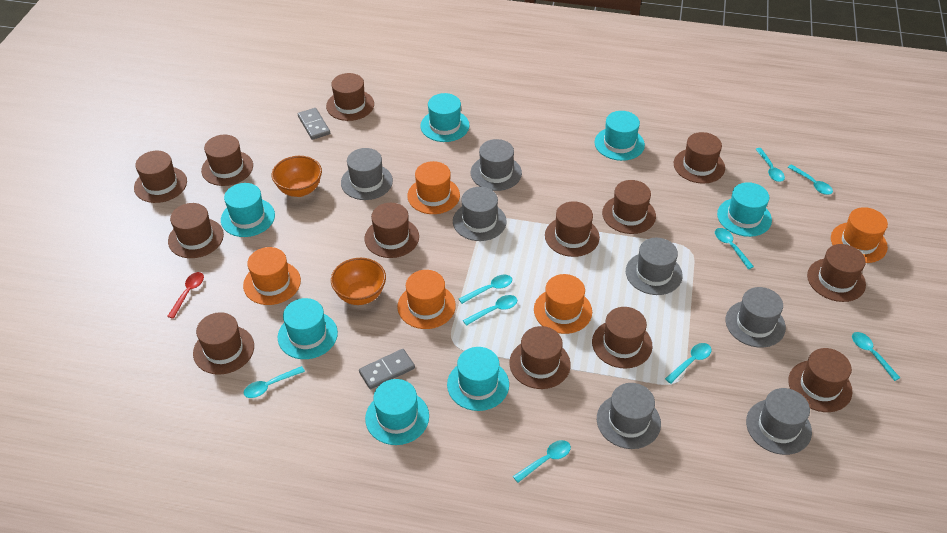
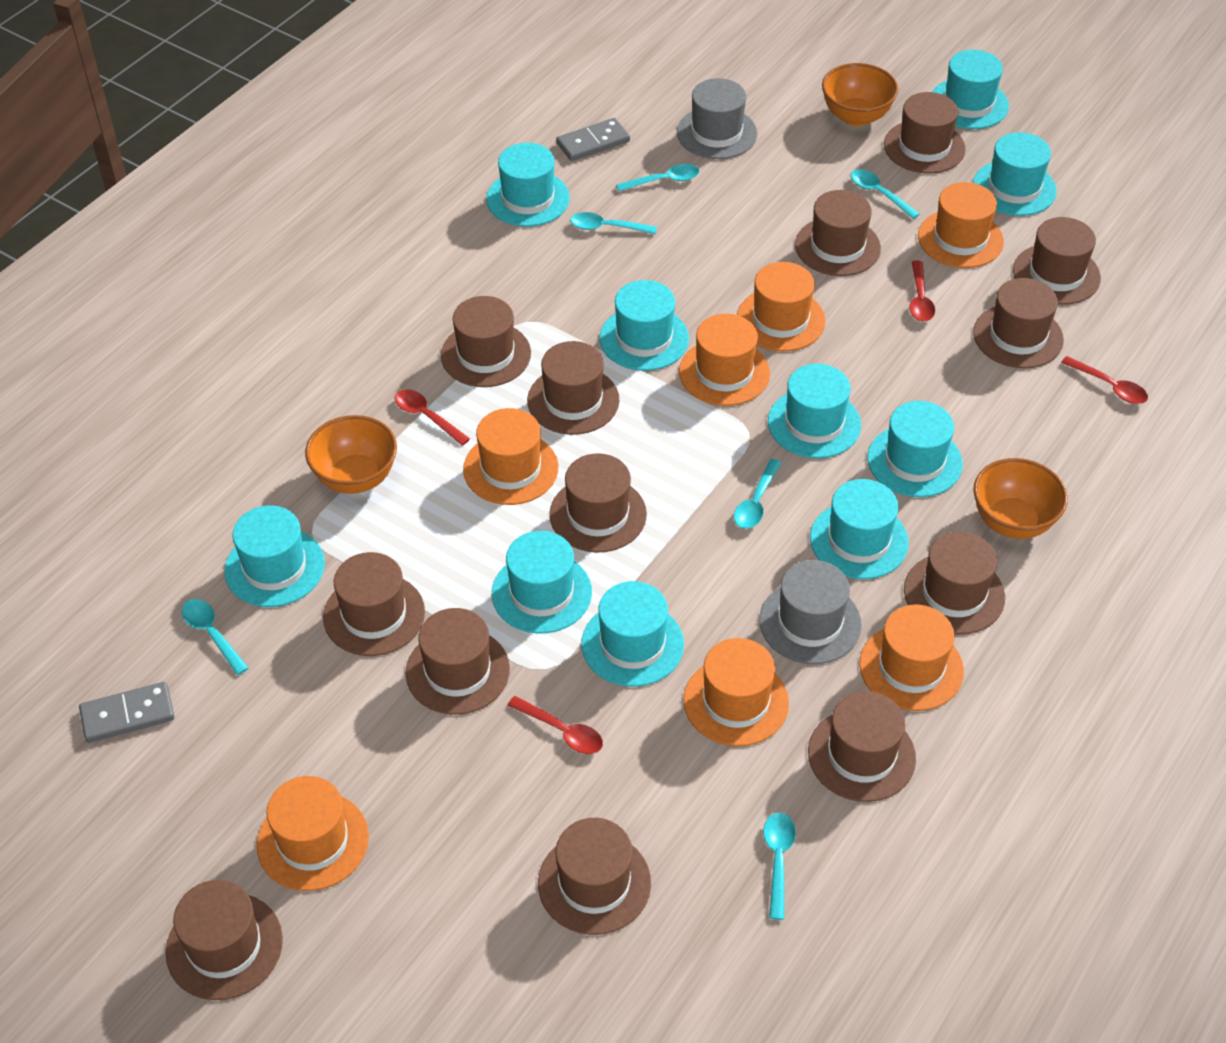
grey hat: 7 -> 2
orange bowl: 2 -> 3
orange hat: 5 -> 7
red spoon: 1 -> 4
turquoise hat: 7 -> 10
turquoise spoon: 9 -> 6

